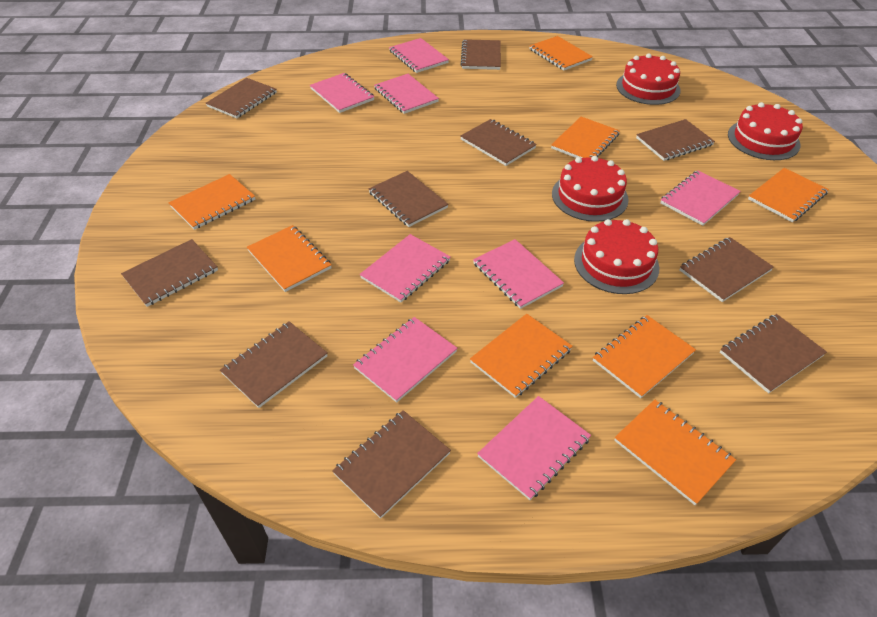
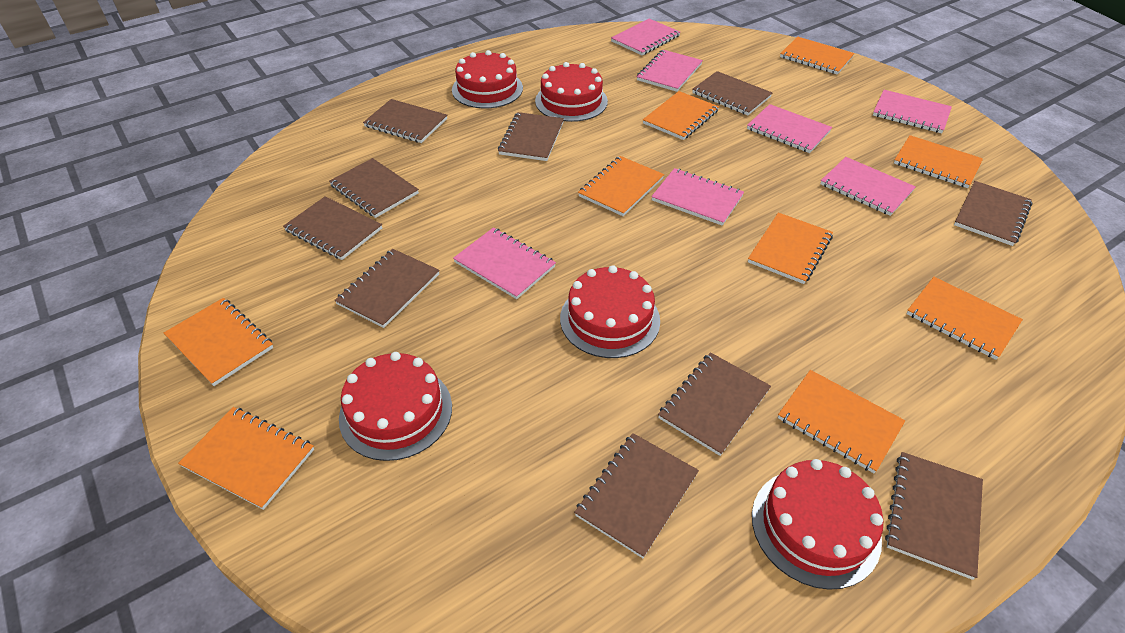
orange notebook: 8 -> 9
pink notebook: 8 -> 7
red cake: 4 -> 5

